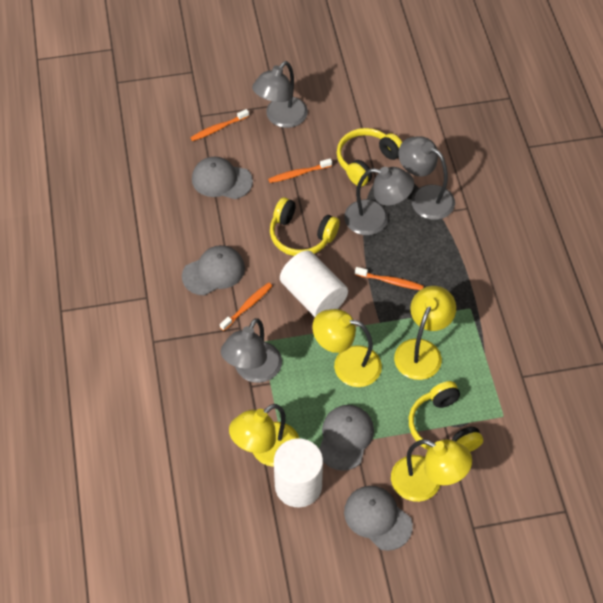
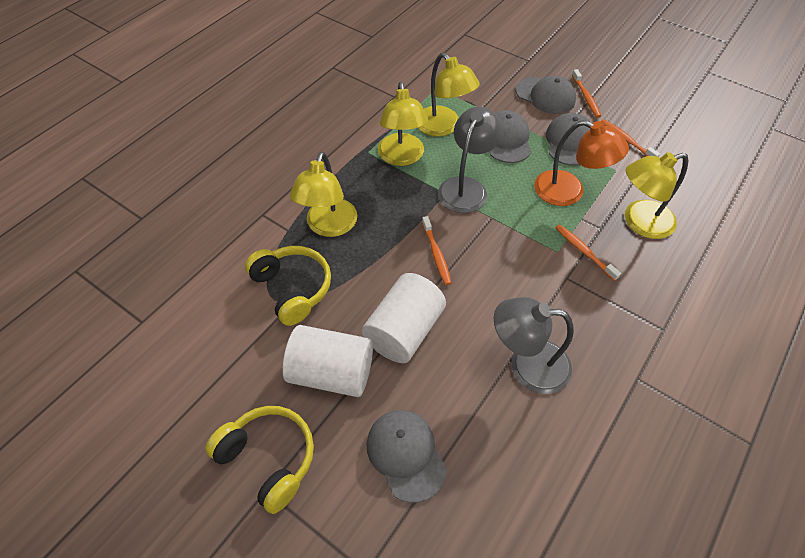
grey lamp: 4 -> 2
orange lamp: 0 -> 1
yellow headphones: 3 -> 2

